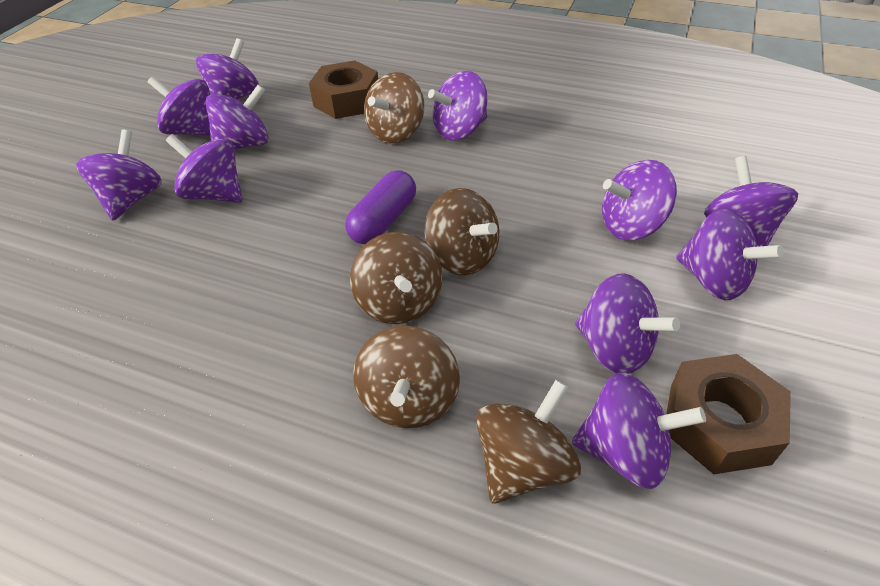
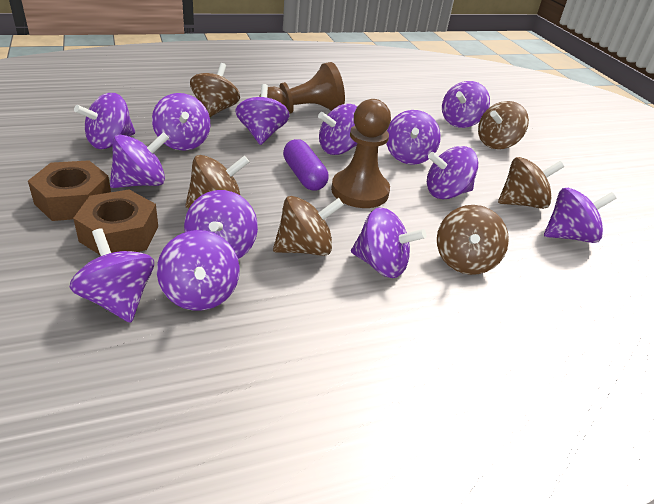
brown pawn: 0 -> 2
brown spinning top: 5 -> 6
purple spinning top: 11 -> 13

